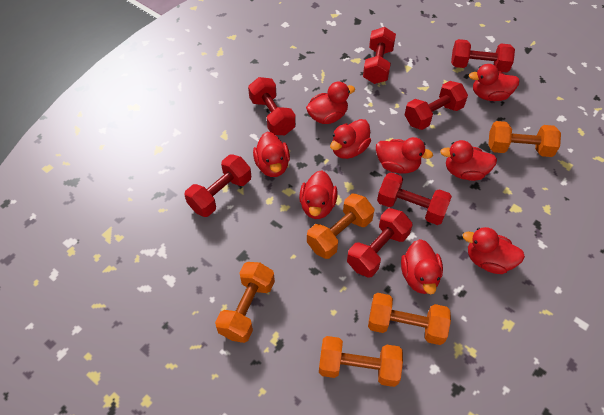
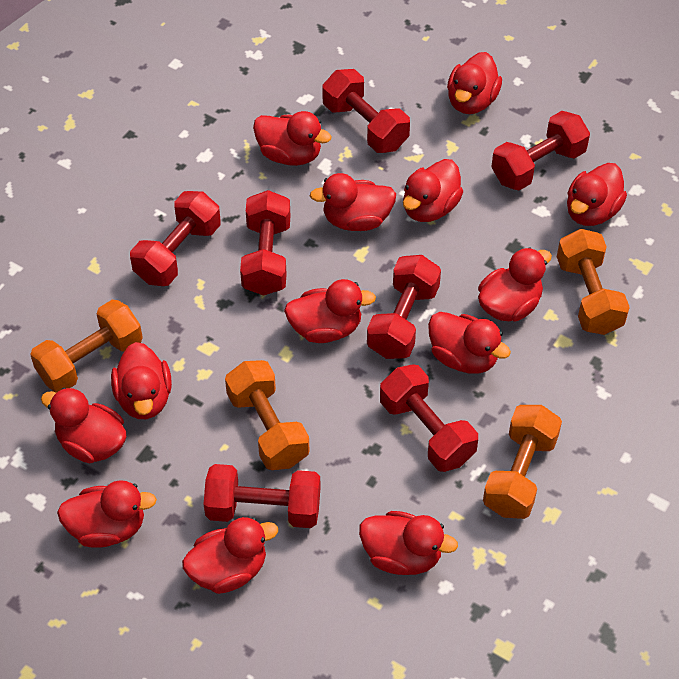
orange dumbbell: 5 -> 4
red duck: 9 -> 13

